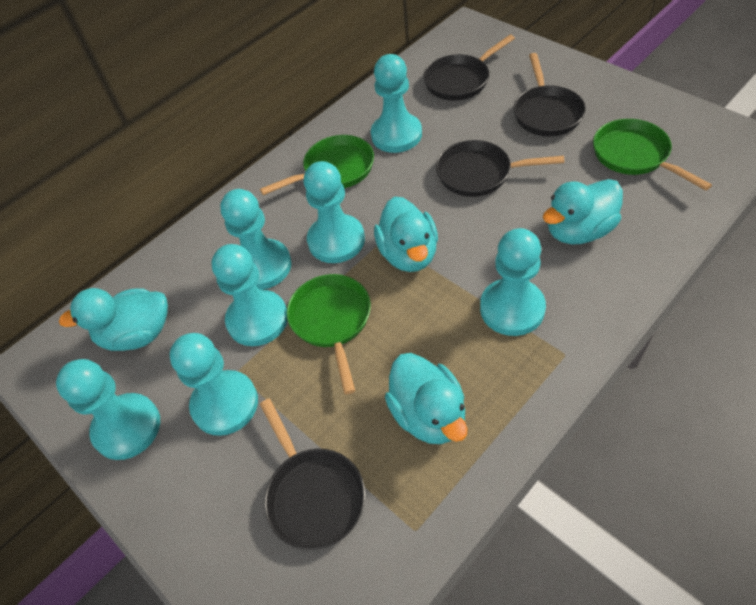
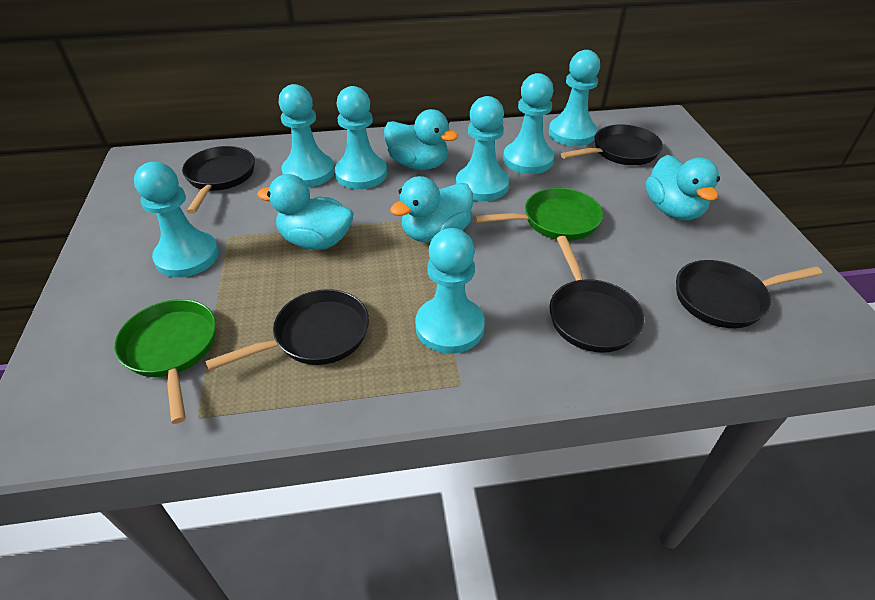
black pan: 4 -> 5
green pan: 3 -> 2

